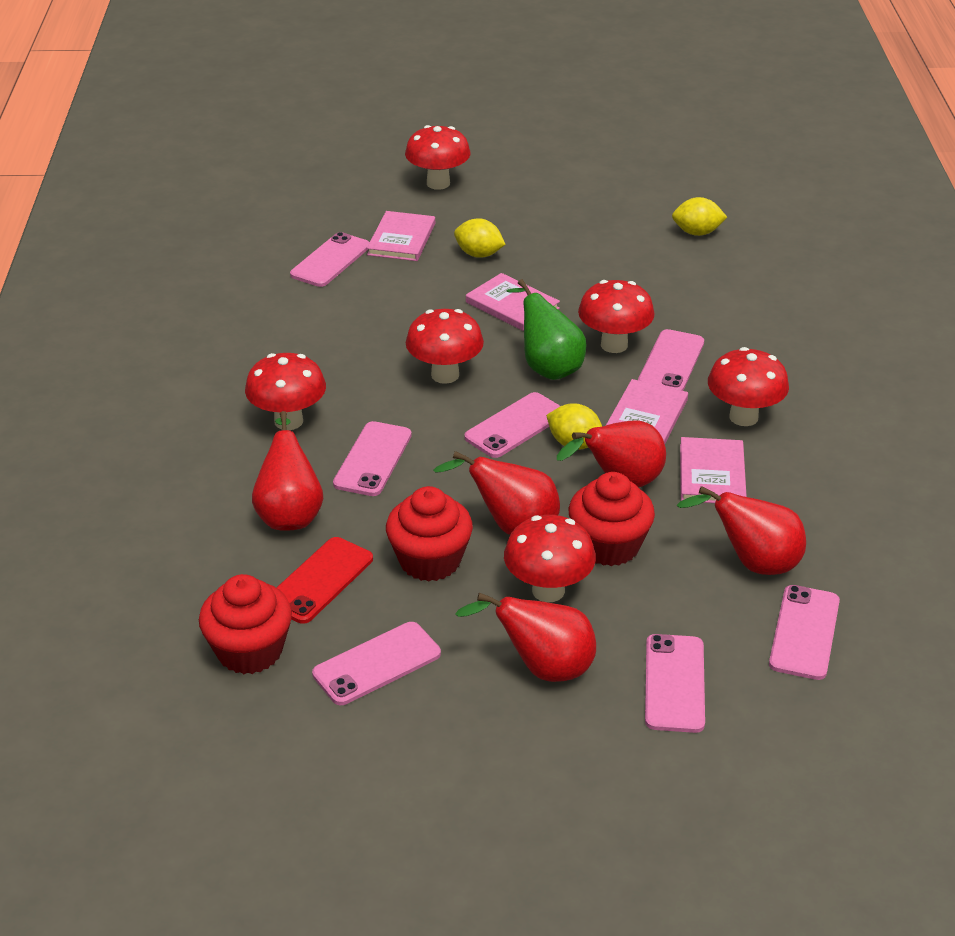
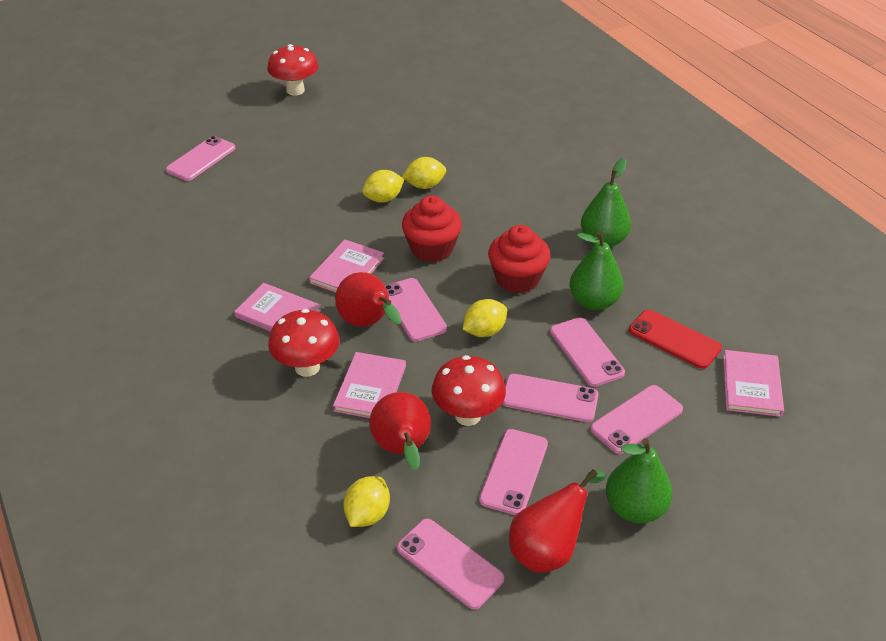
green pear: 1 -> 3
red cupcake: 3 -> 2
red mushroom: 6 -> 3
red pear: 5 -> 3
yellow lemon: 3 -> 4

